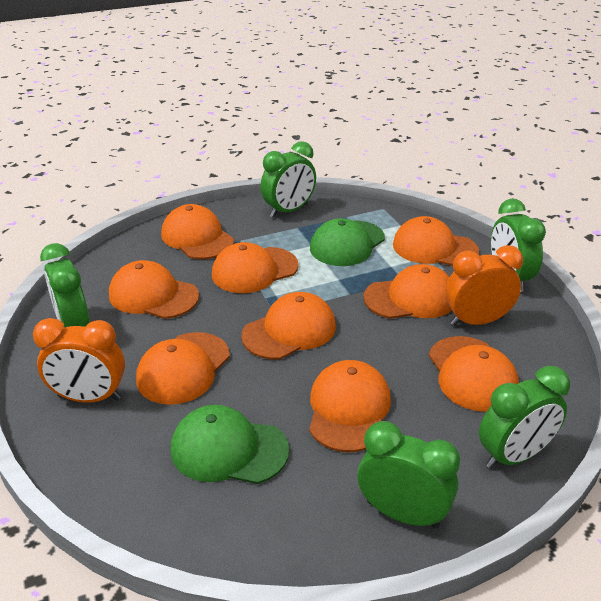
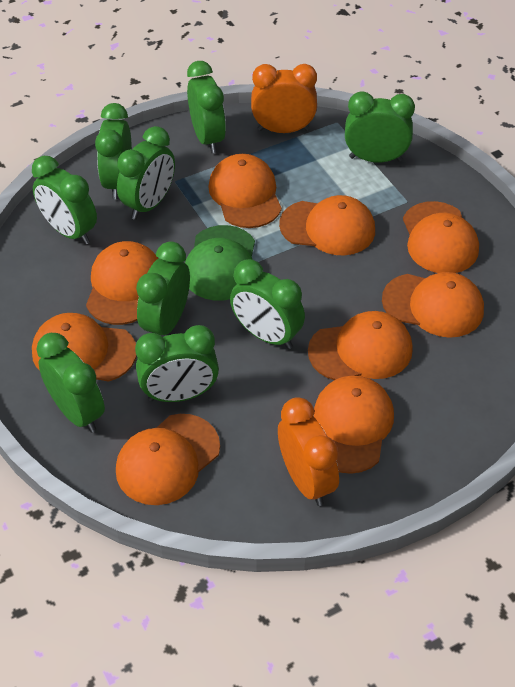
green cap: 2 -> 1
green clock: 5 -> 9

